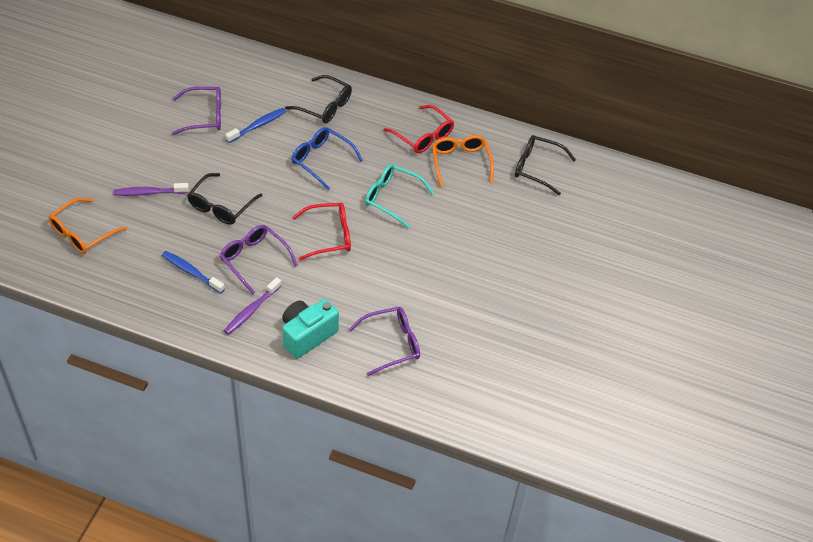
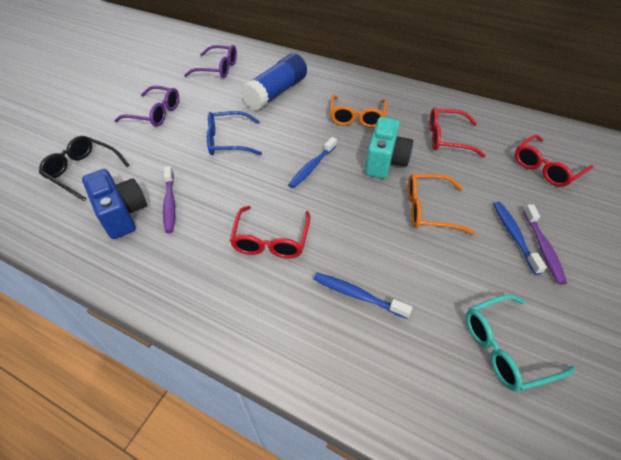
black glasses: 3 -> 1
blue camera: 0 -> 1
blue glue stick: 0 -> 1
blue toothbrush: 2 -> 3
purple glasses: 3 -> 2
red glasses: 2 -> 3

